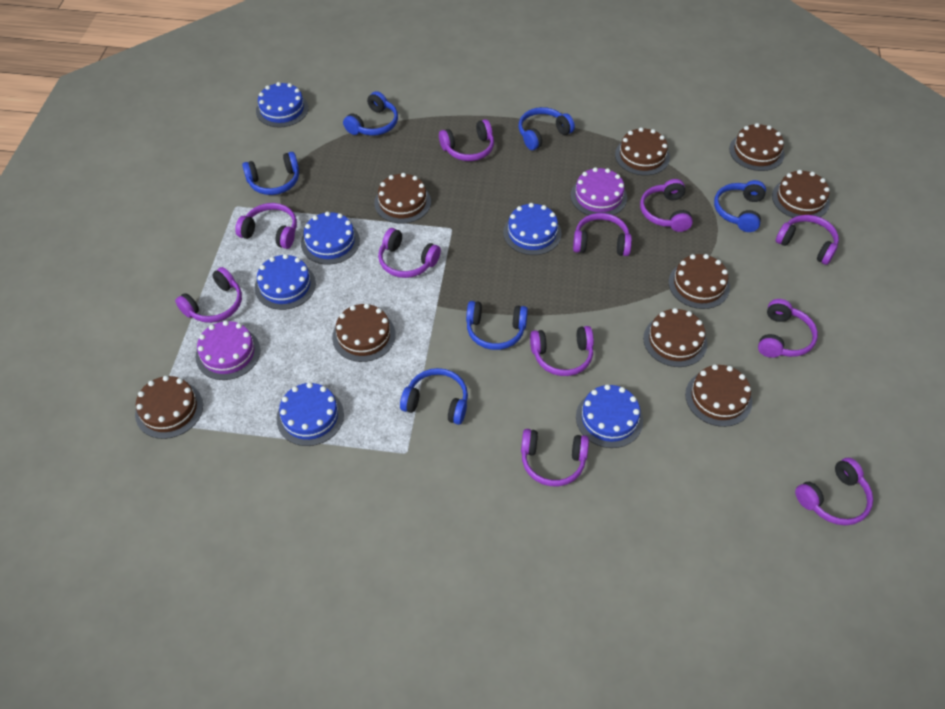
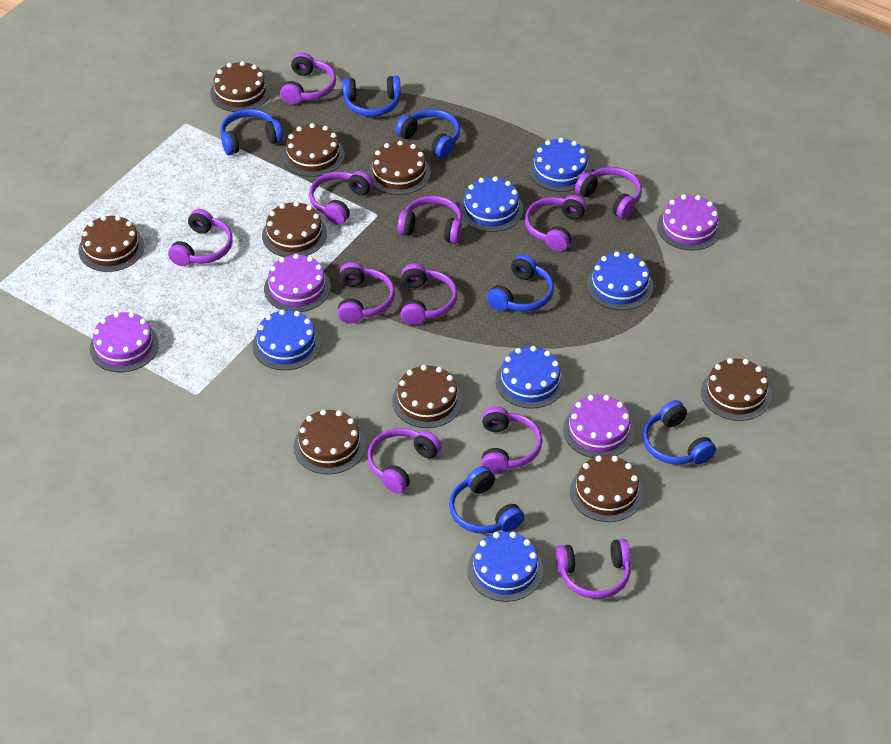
purple cake: 2 -> 4

